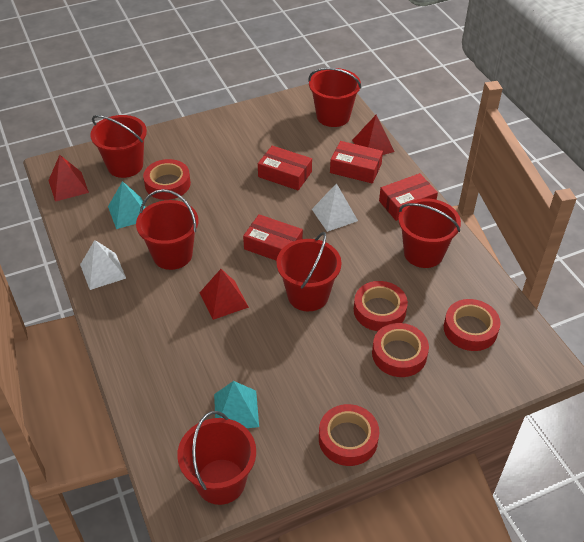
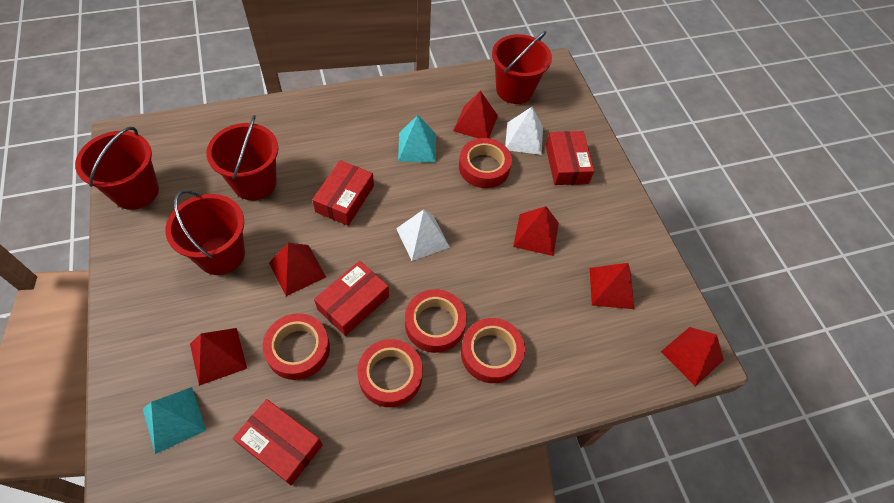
red bucket: 6 -> 4
red pyramid: 3 -> 6

